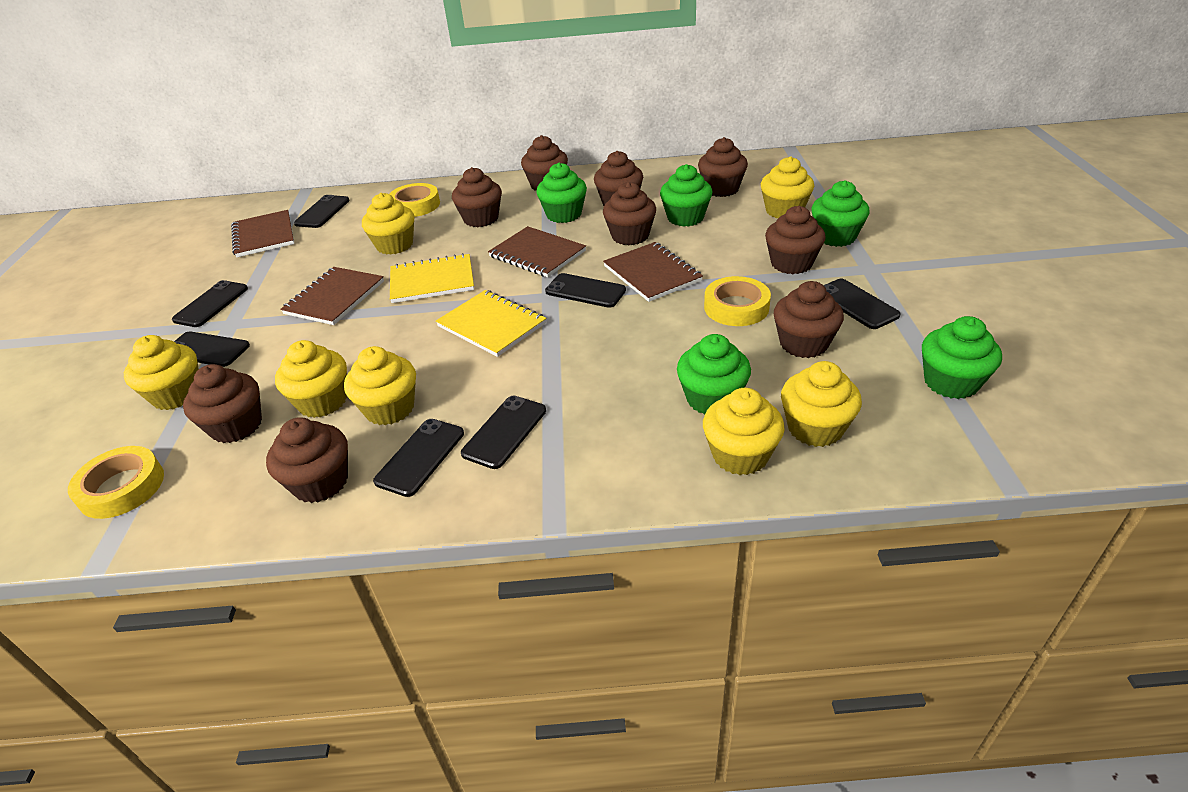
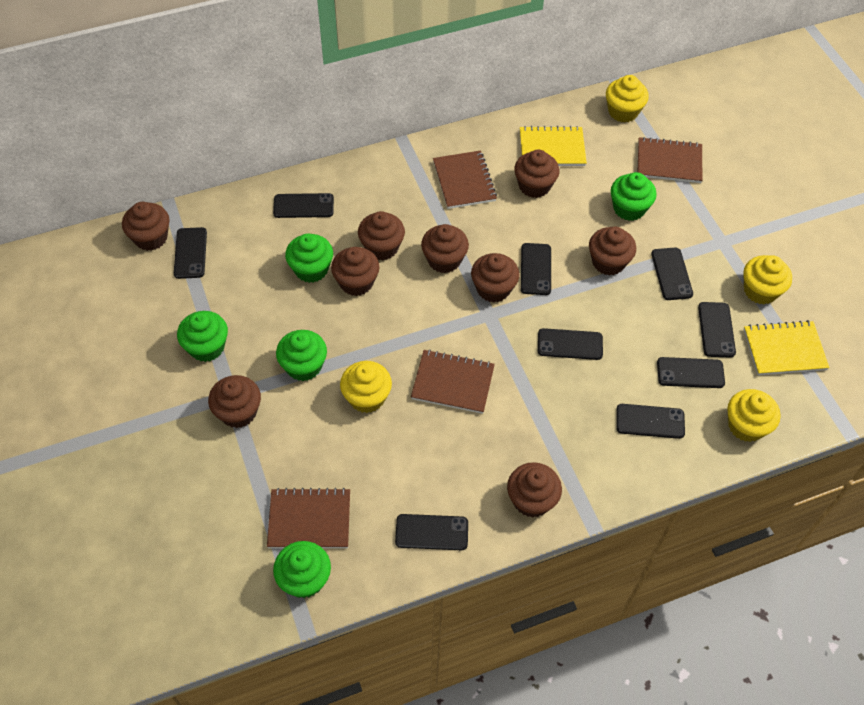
black phone: 7 -> 9
yellow cupcake: 7 -> 4
yellow tape: 3 -> 0

